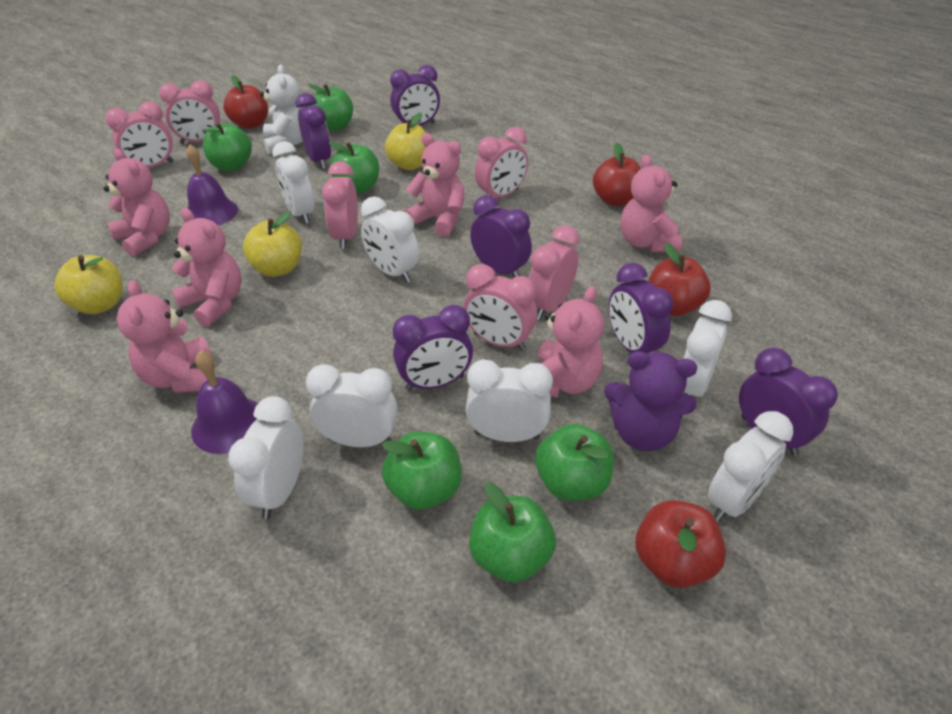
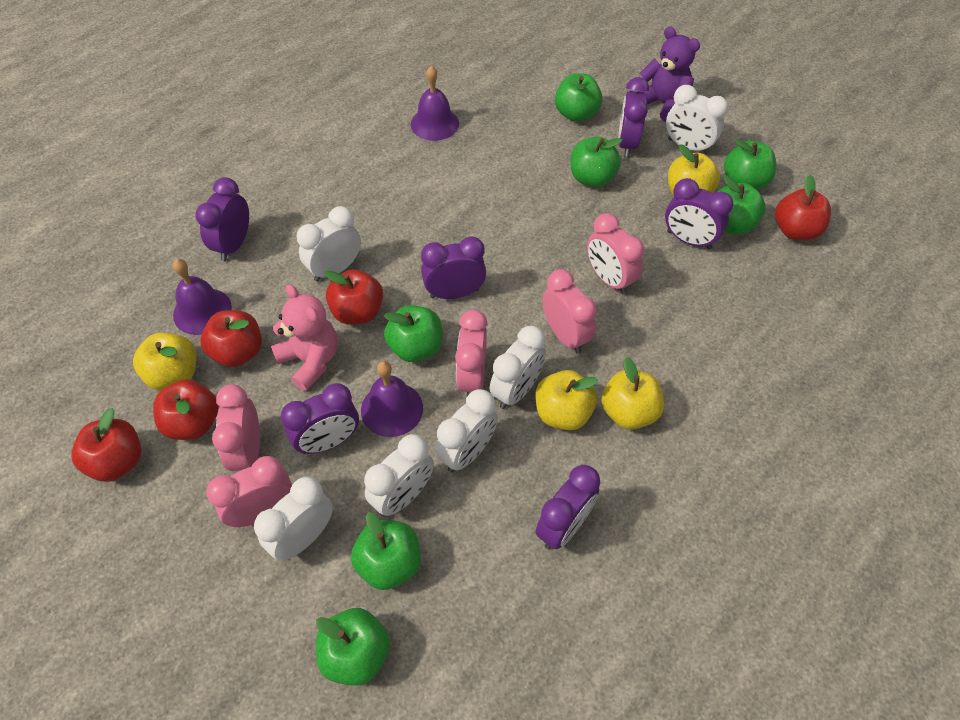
green apple: 6 -> 7
pink clock: 6 -> 5
pink teddy bear: 6 -> 1
purple bell: 2 -> 3
red apple: 4 -> 5
white clock: 7 -> 6
white teddy bear: 1 -> 0
yellow apple: 3 -> 4

